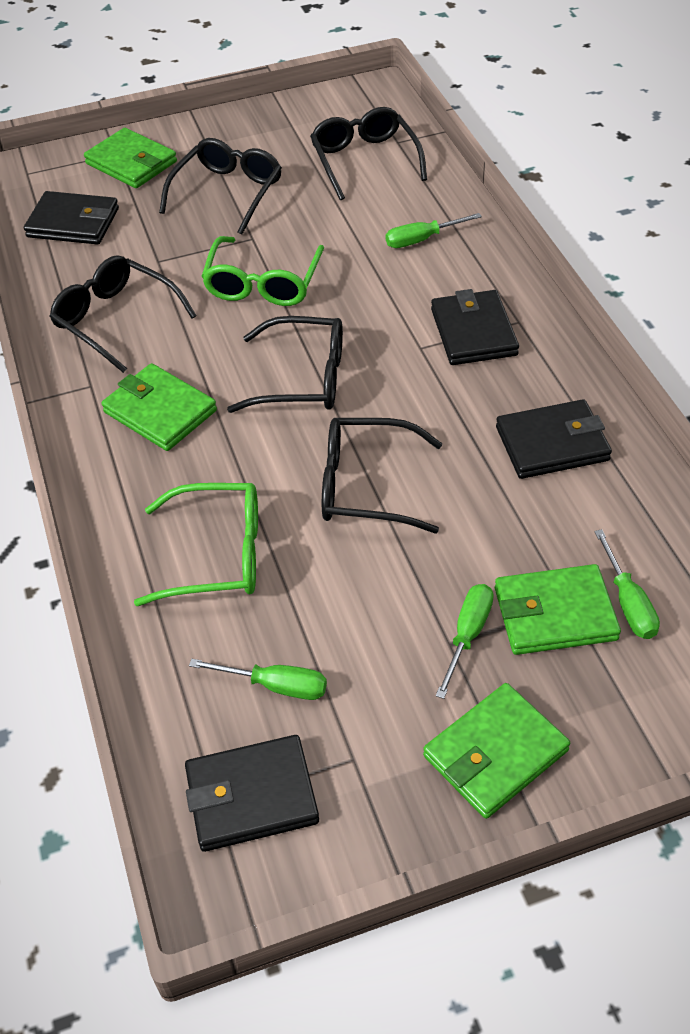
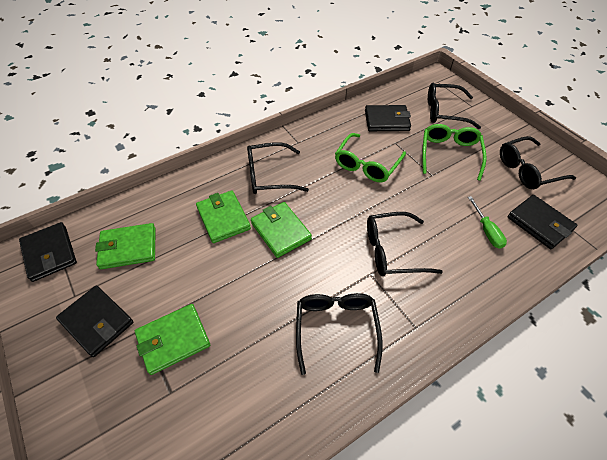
green screwdriver: 4 -> 1

